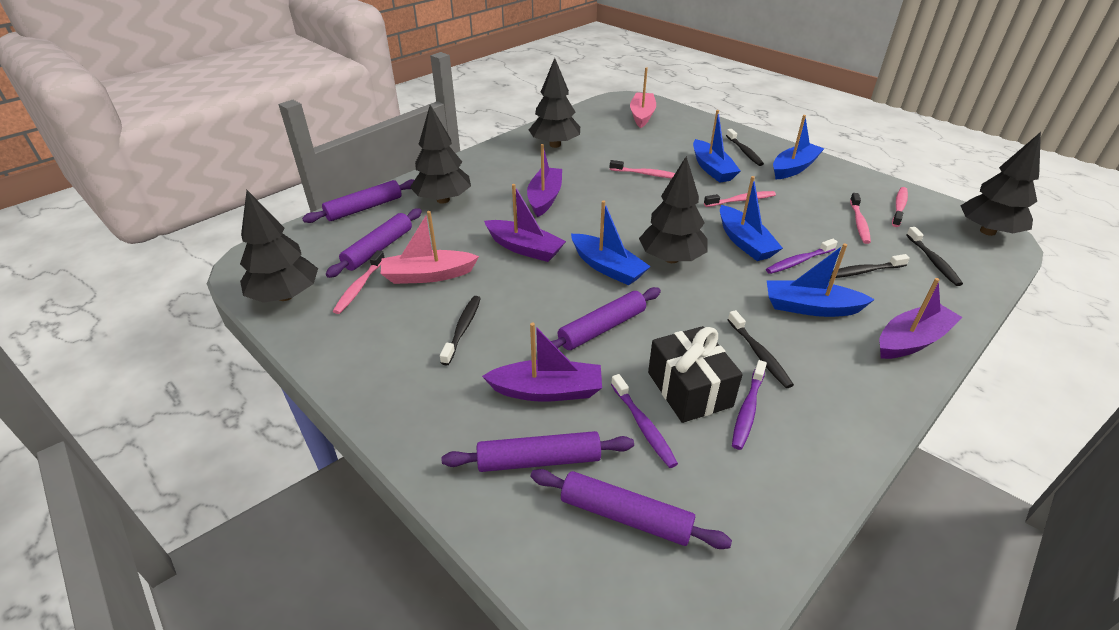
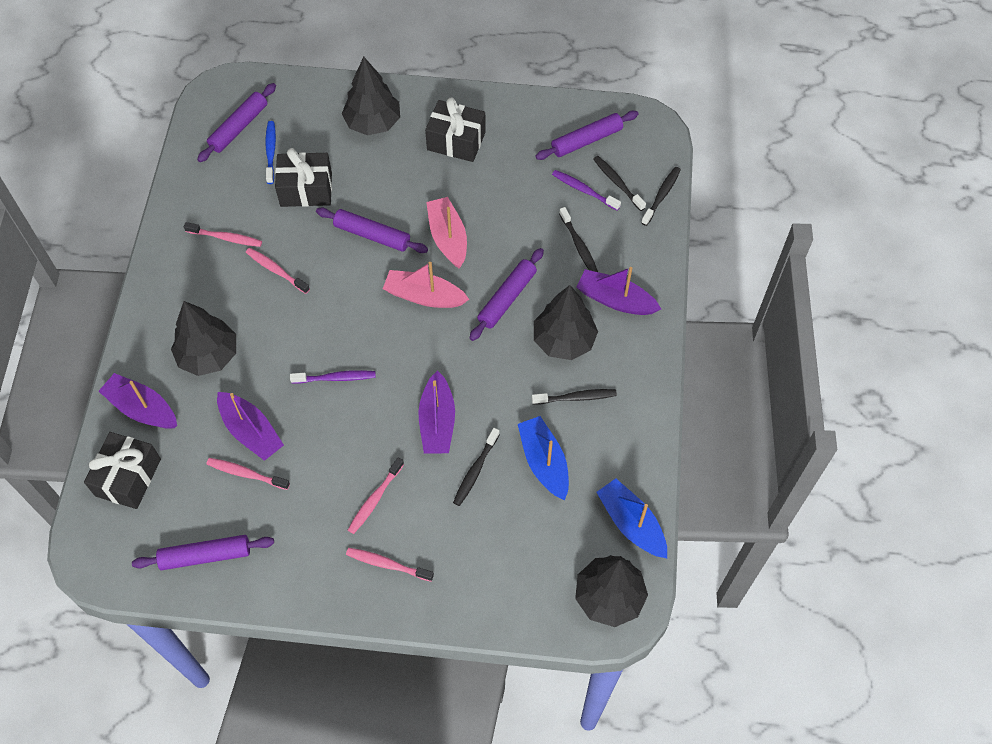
black gift: 1 -> 3
black tree: 5 -> 4
blue boat: 5 -> 2
blue toothbrush: 0 -> 1
purple toothbrush: 3 -> 2

